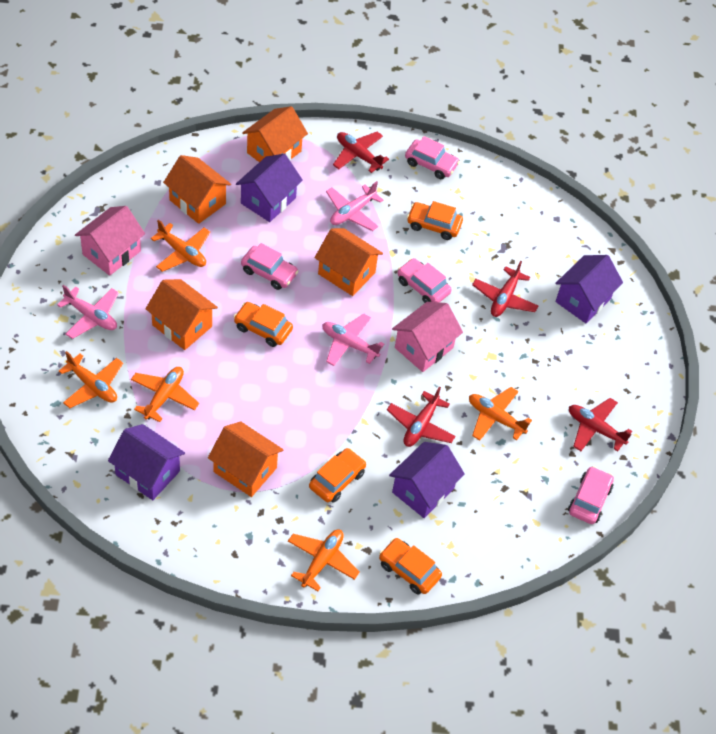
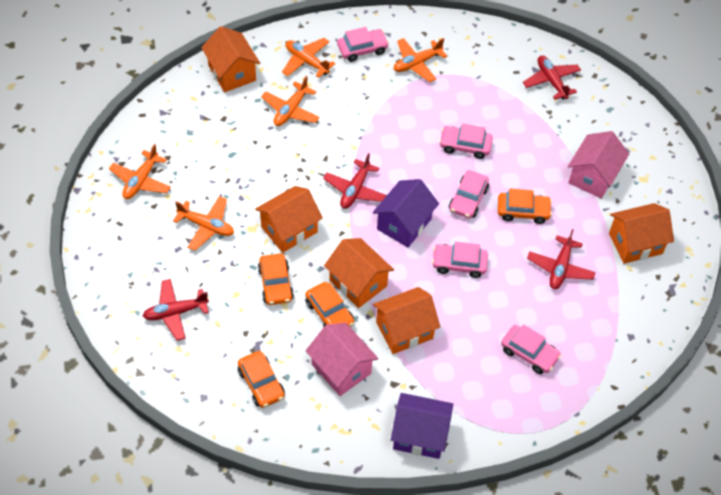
pink car: 4 -> 5
pink plane: 3 -> 0
purple house: 4 -> 2

